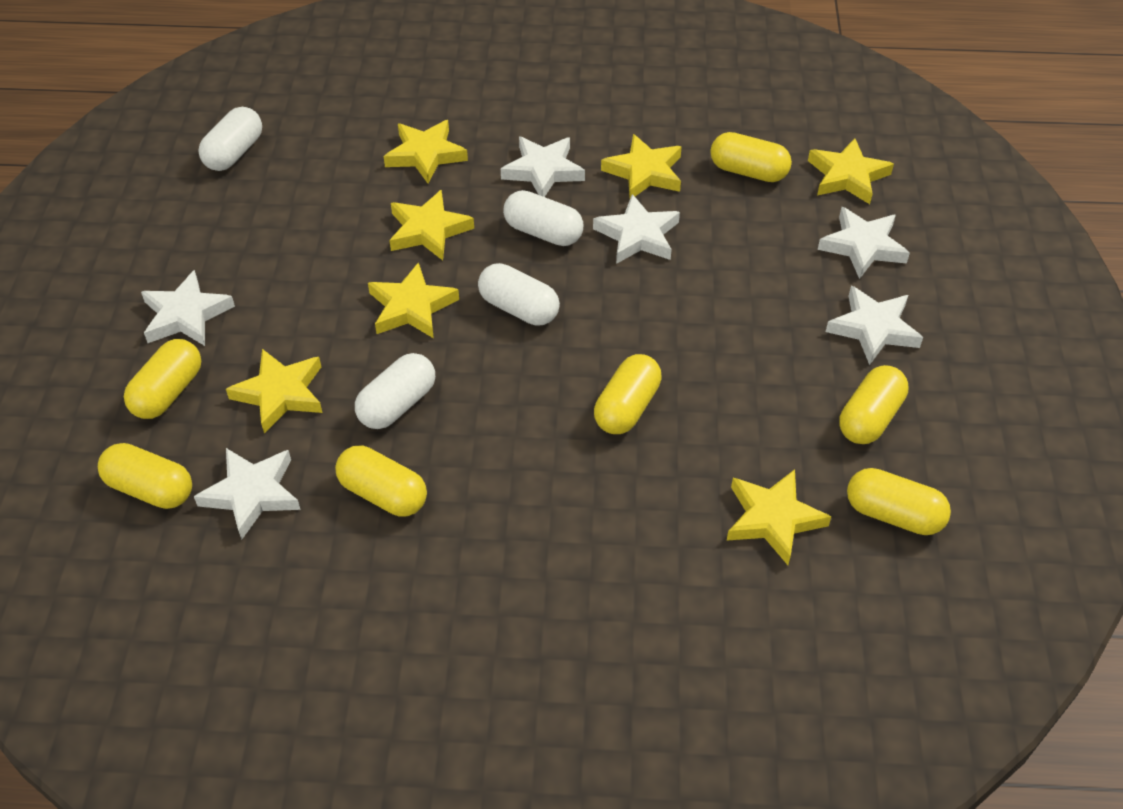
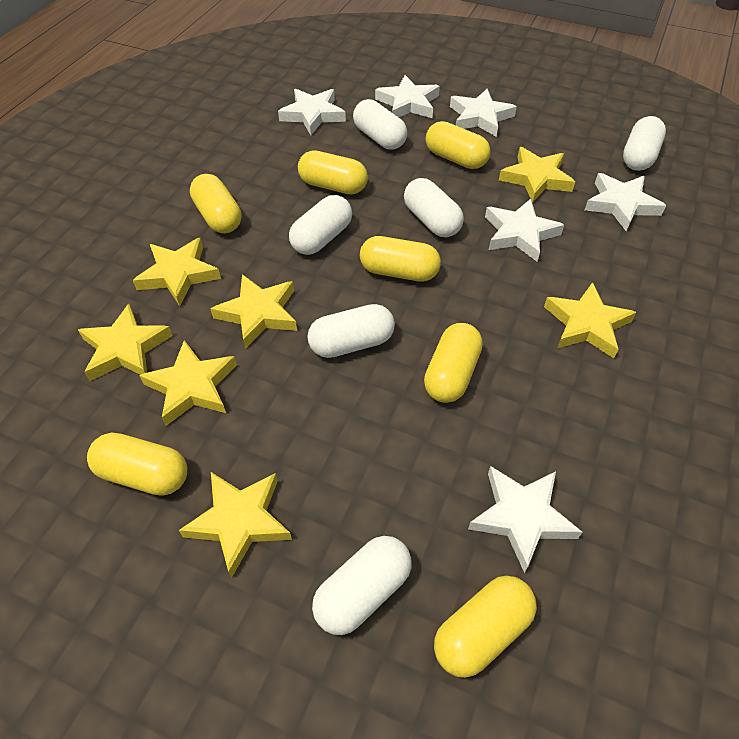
white capsule: 4 -> 6

